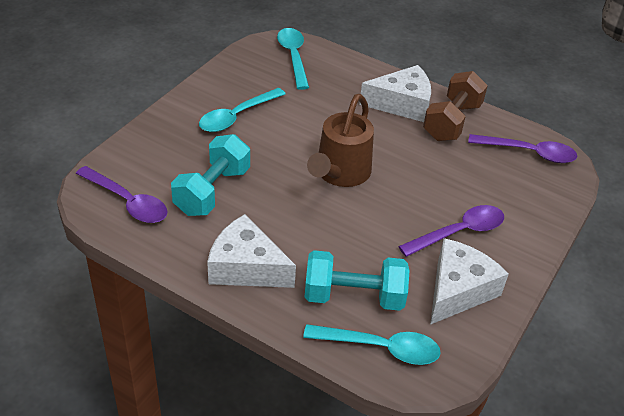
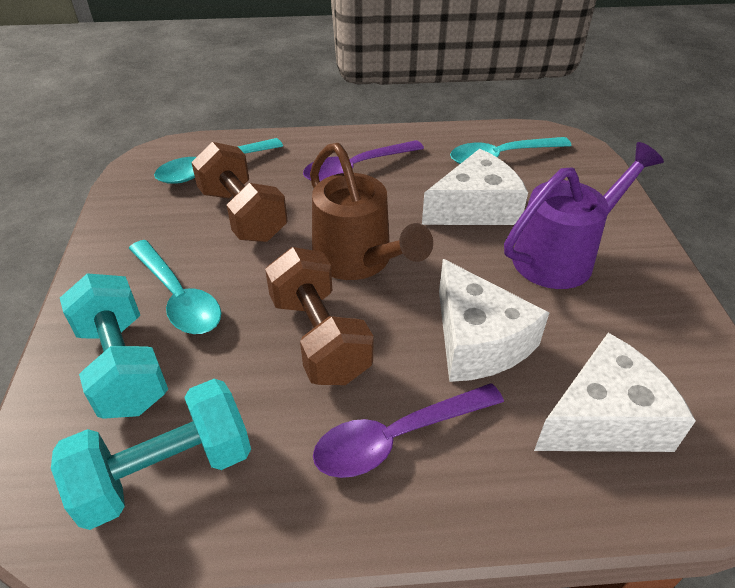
brown dumbbell: 1 -> 2
purple spoon: 3 -> 2
purple watering can: 0 -> 1

